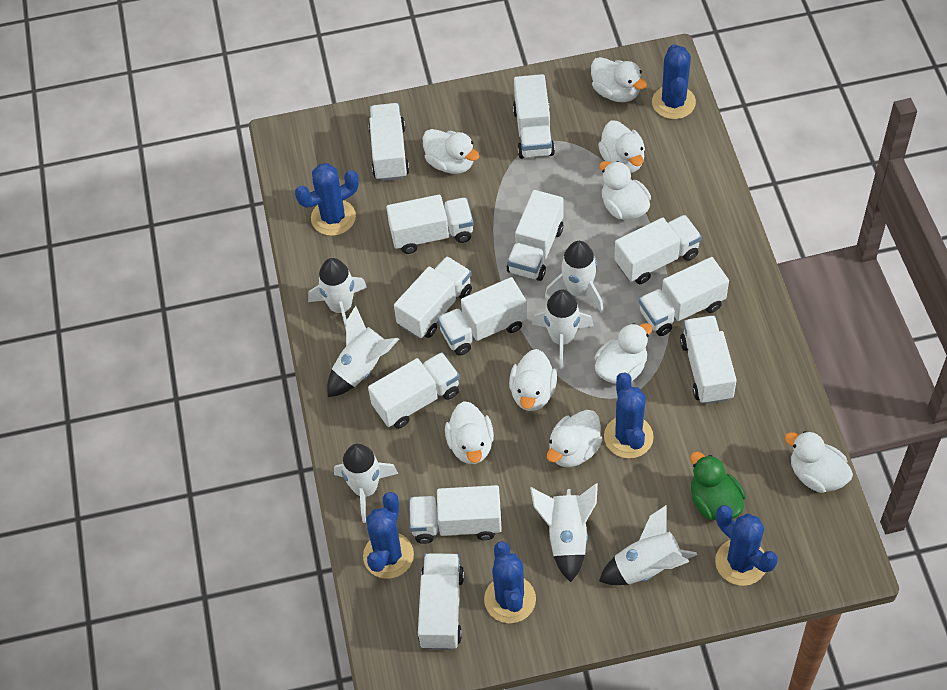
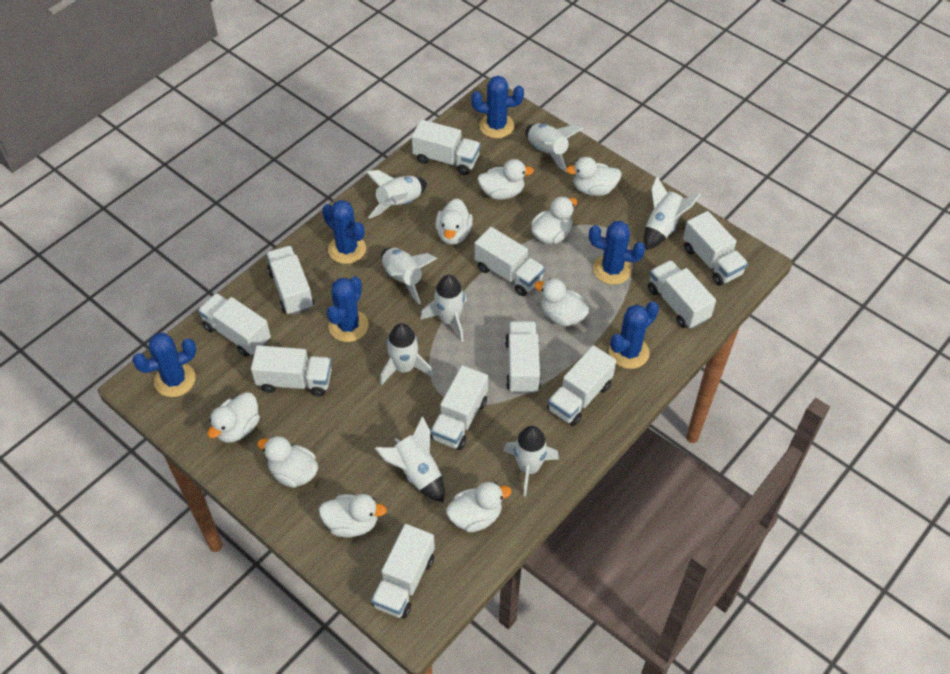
green duck: 1 -> 0
white rocket: 7 -> 8
white truck: 12 -> 11

